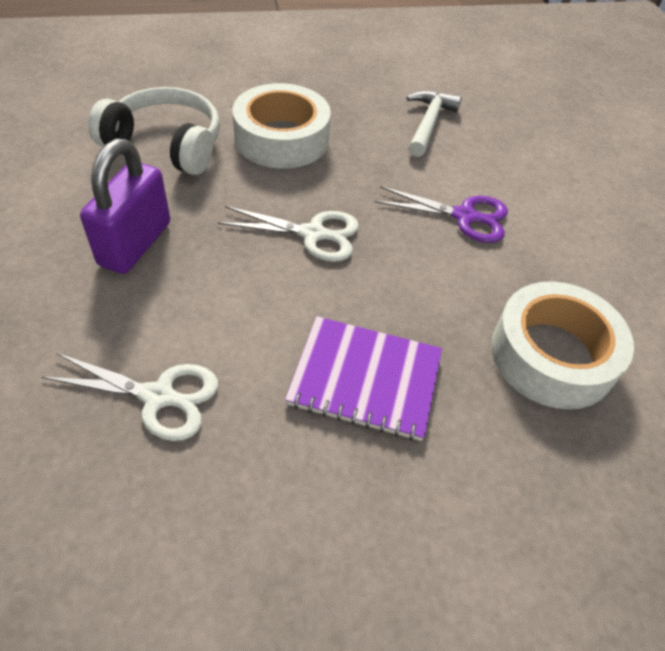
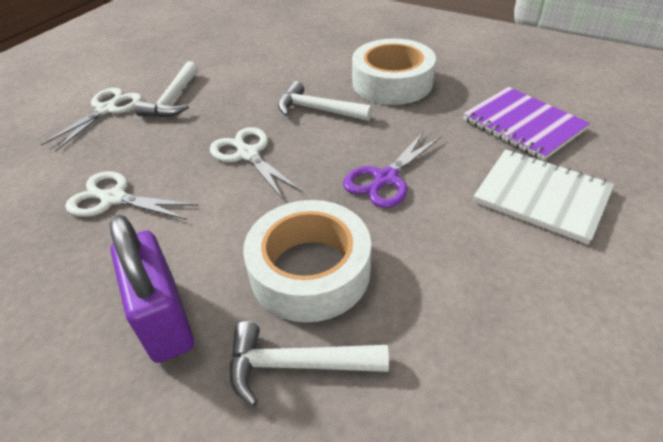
white hammer: 1 -> 3
white headphones: 1 -> 0
white notebook: 0 -> 1
white scissors: 2 -> 3

